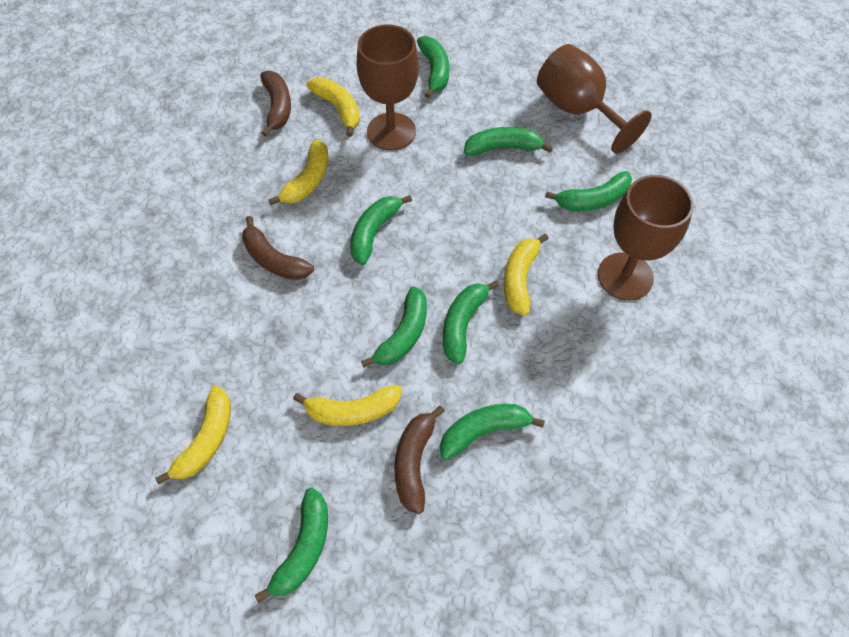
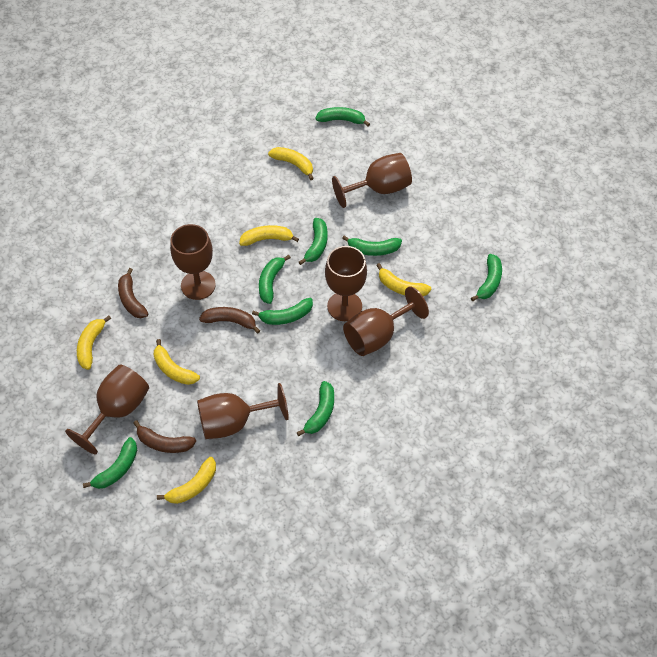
brown goblet: 3 -> 6
yellow banana: 5 -> 6

